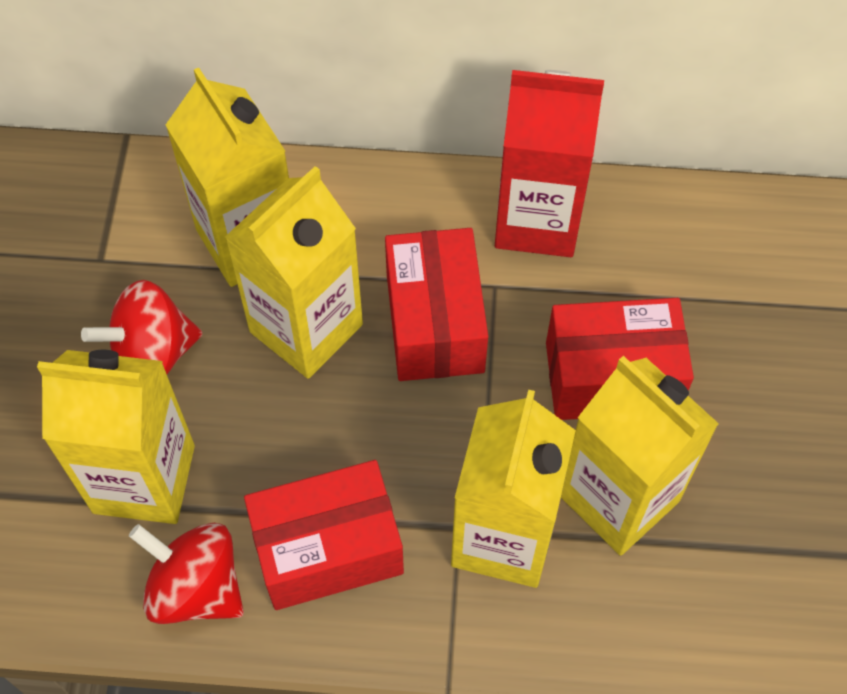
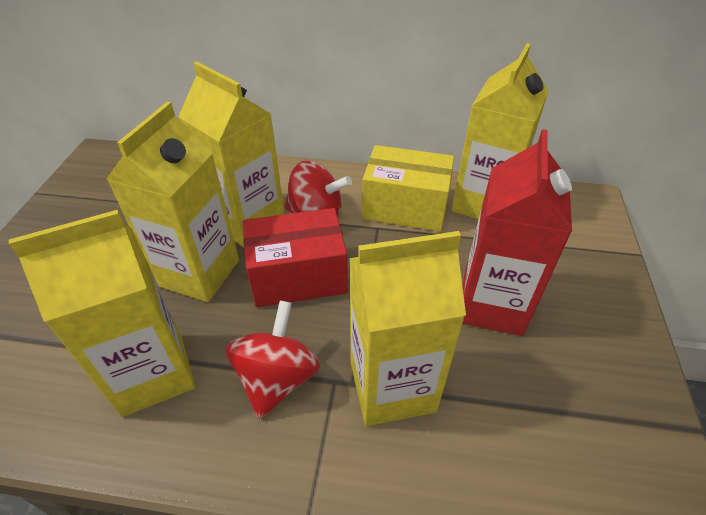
red box: 3 -> 1
yellow box: 0 -> 1

